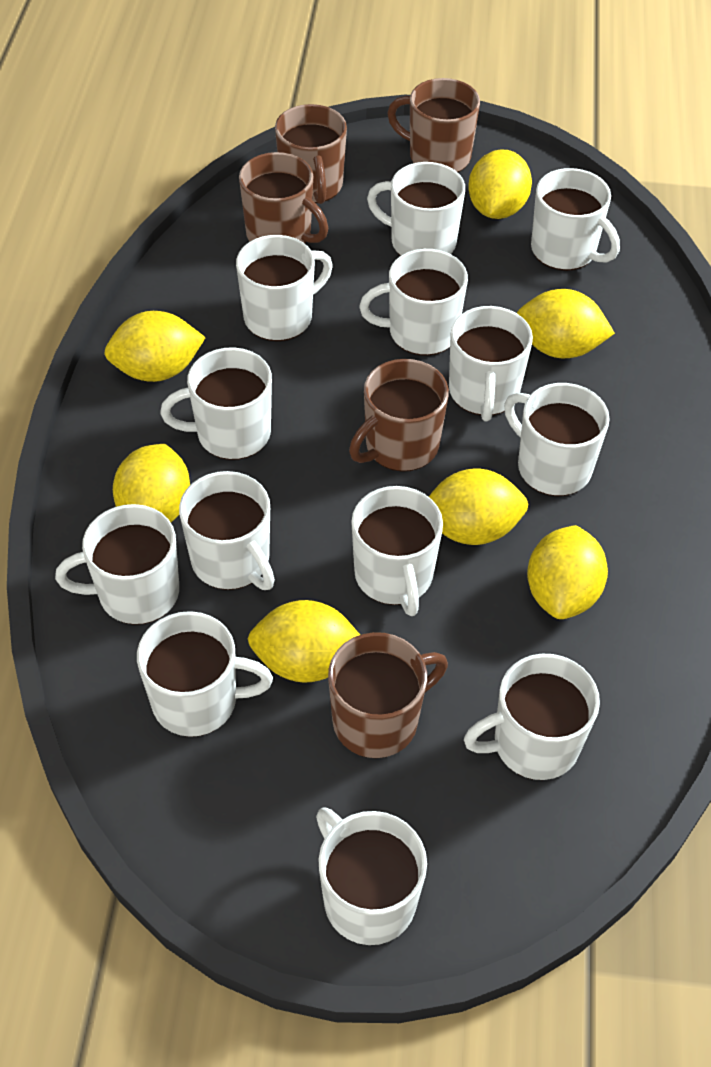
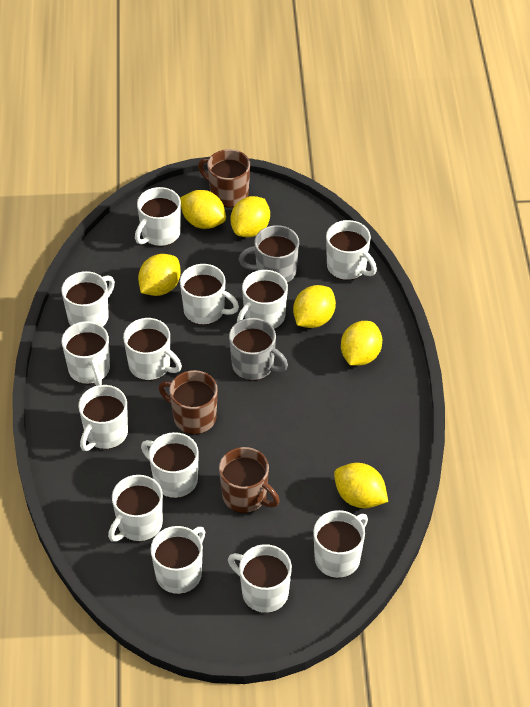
brown mug: 5 -> 3
grey mug: 0 -> 2
yellow lemon: 7 -> 6

